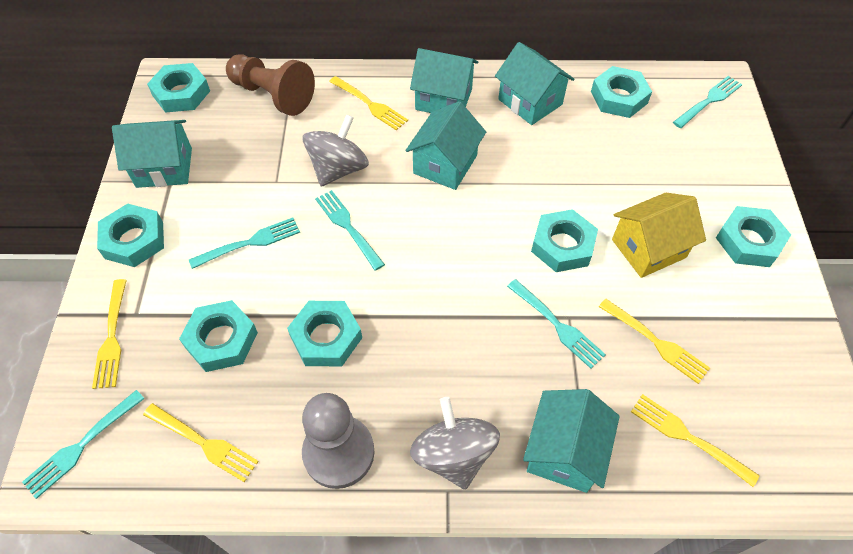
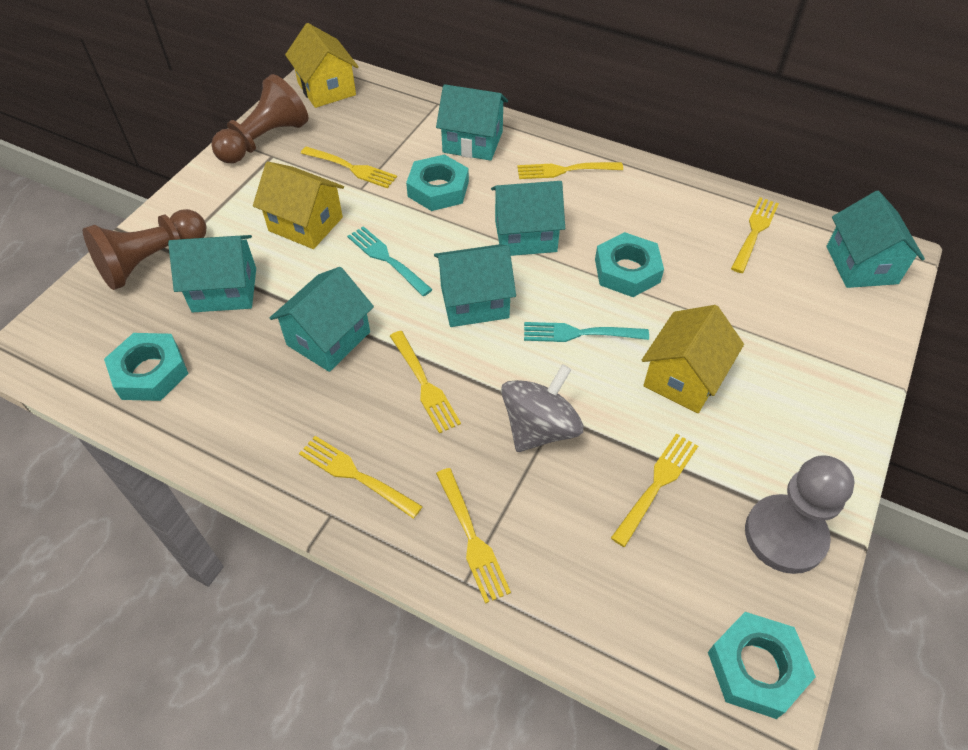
brown pawn: 1 -> 2
grey spinning top: 2 -> 1
turquoise fork: 5 -> 2
turquoise house: 5 -> 6
turquoise nut: 7 -> 4
yellow fork: 5 -> 7
yellow house: 1 -> 3

